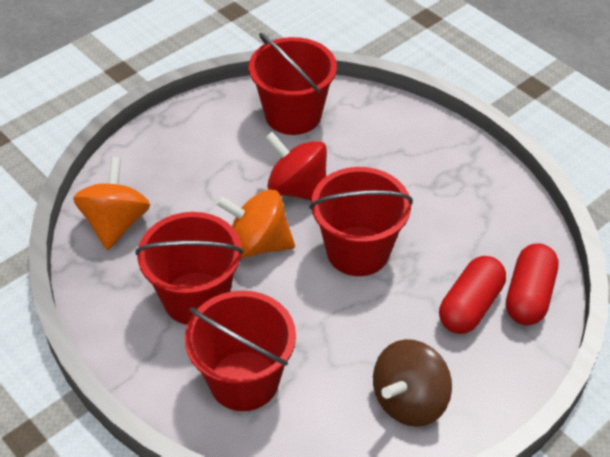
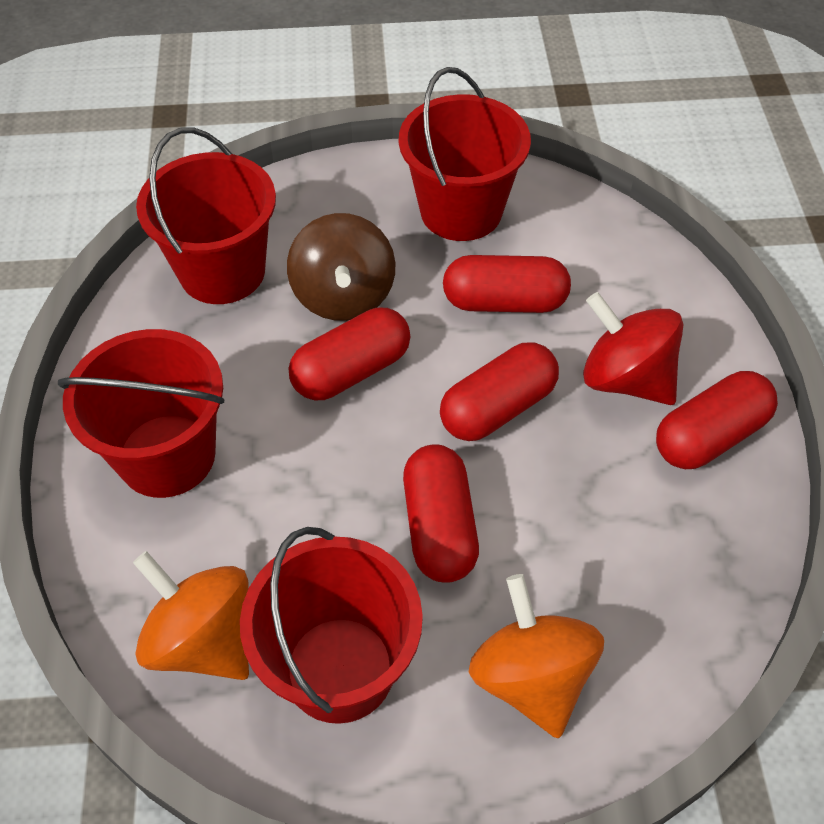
red capsule: 2 -> 5

